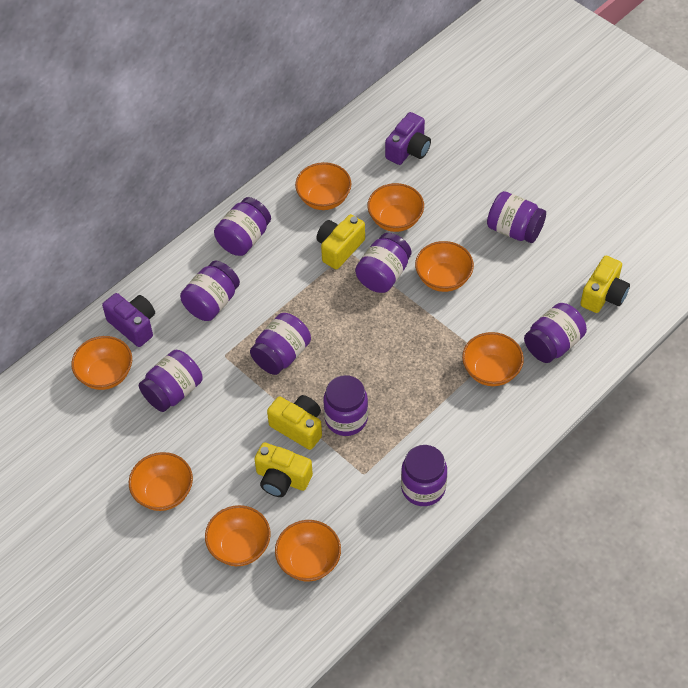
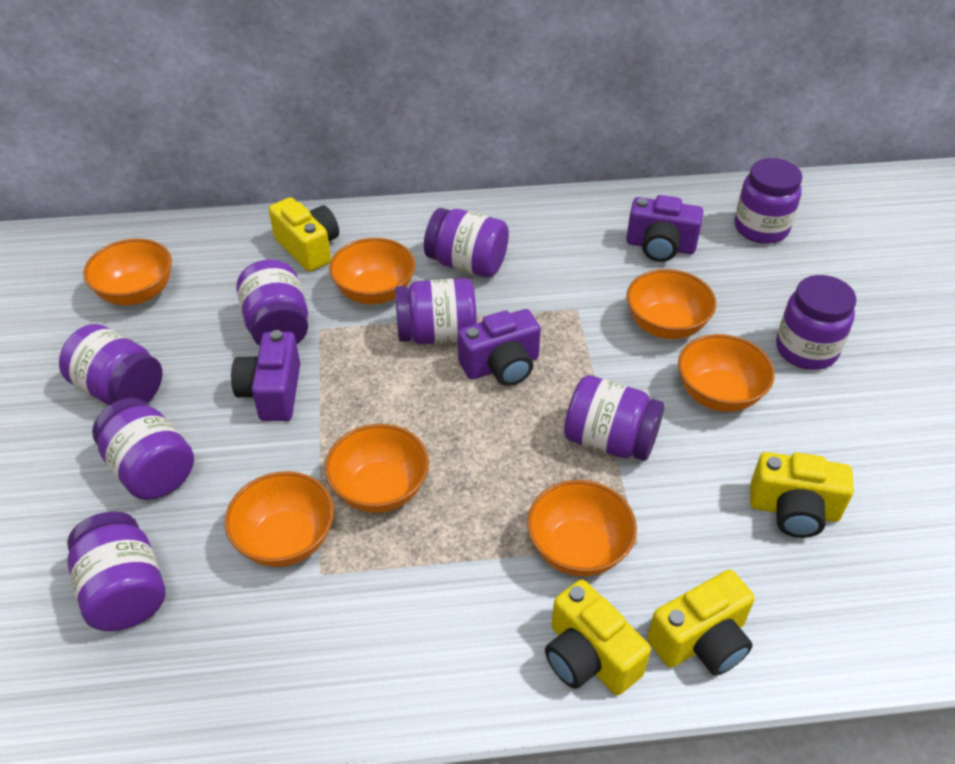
orange bowl: 8 -> 7
purple camera: 2 -> 3

